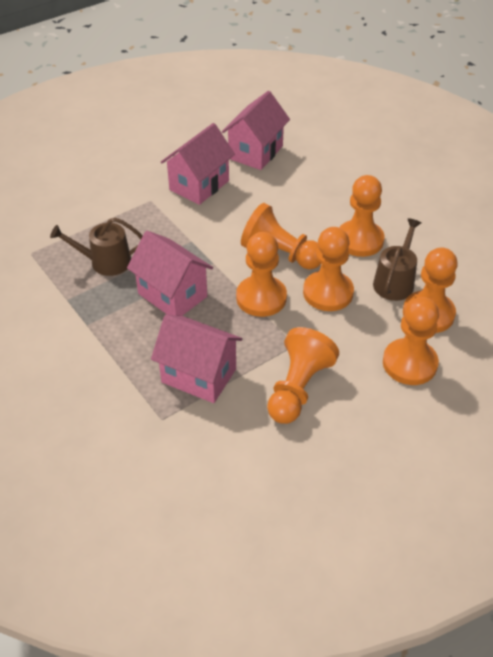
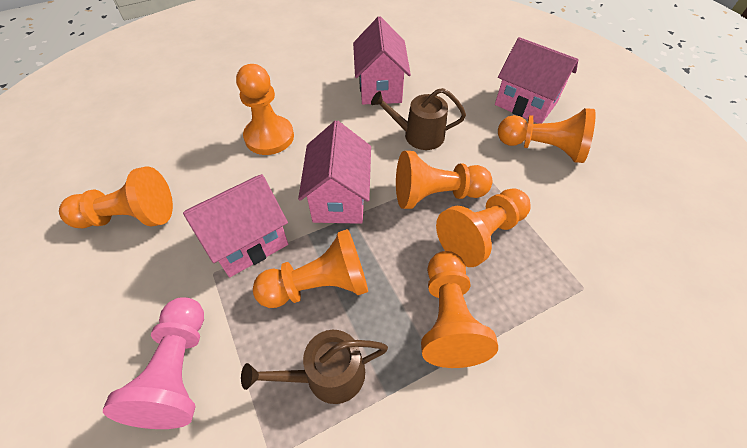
pink pawn: 0 -> 1

